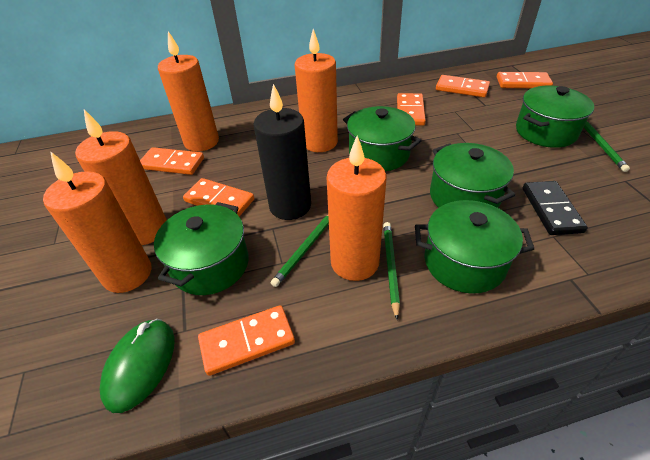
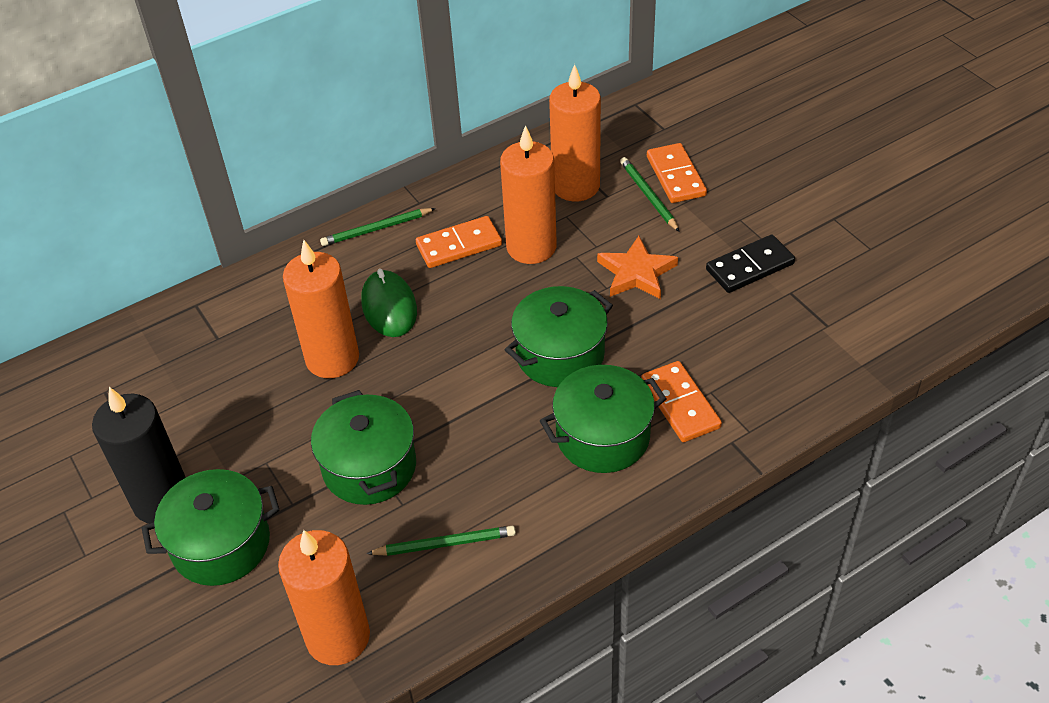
green pot: 5 -> 4
orange candle: 5 -> 4
orange domino: 6 -> 3
orange star: 0 -> 1

